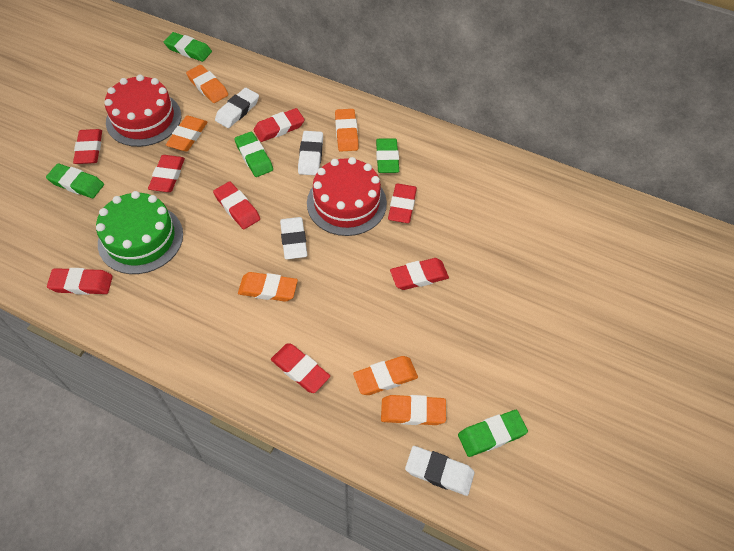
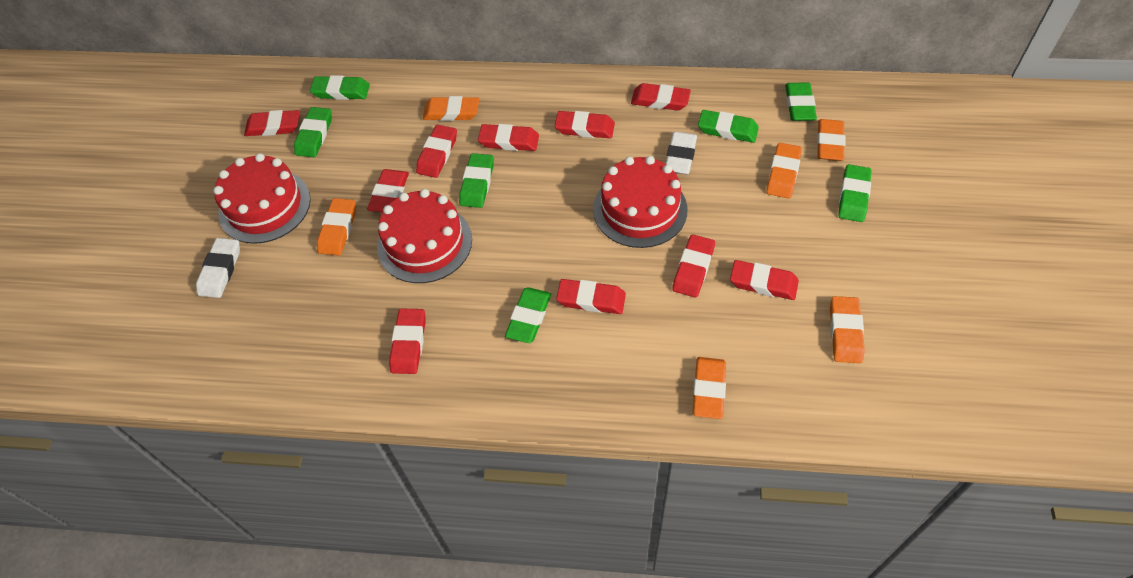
green cake: 1 -> 0
green eraser: 5 -> 7
red cake: 2 -> 3
red eraser: 8 -> 10
white eraser: 4 -> 2

